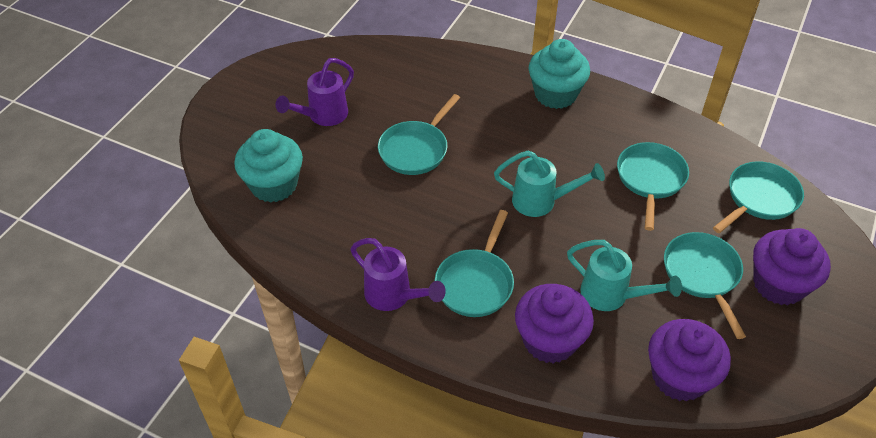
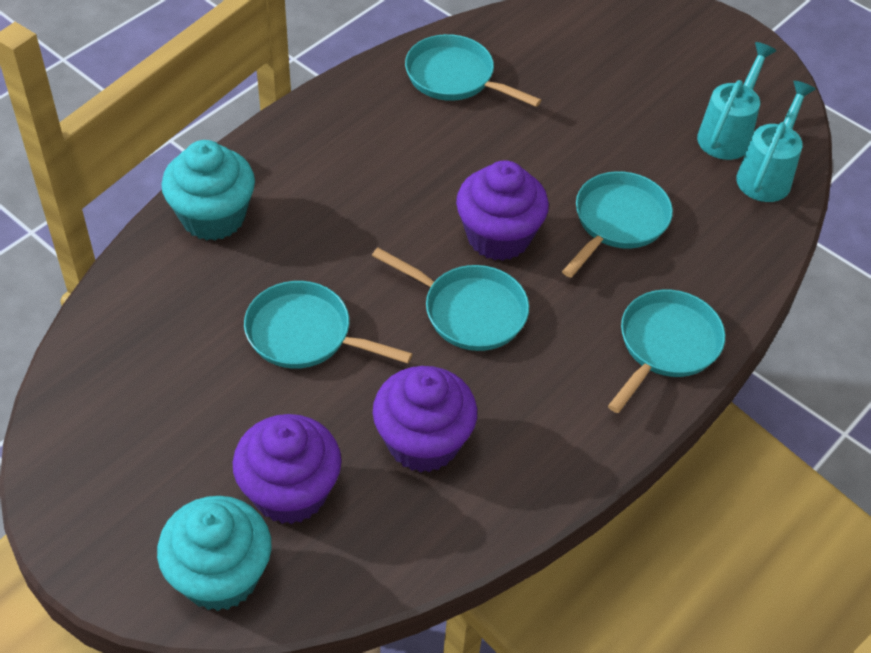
purple watering can: 2 -> 0

